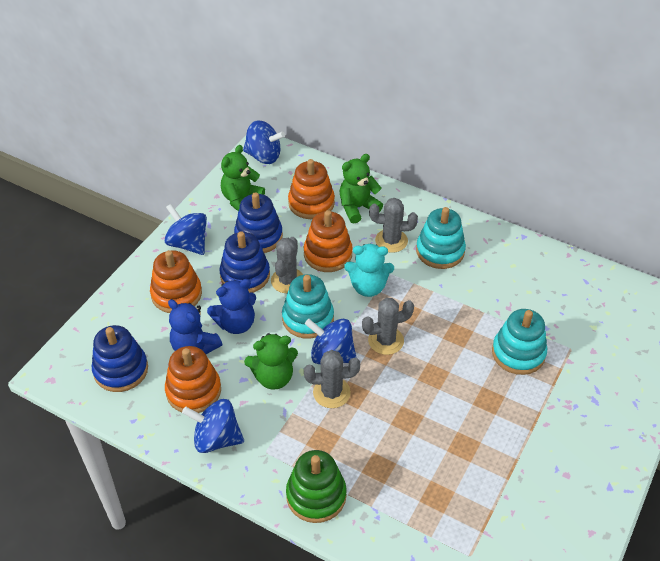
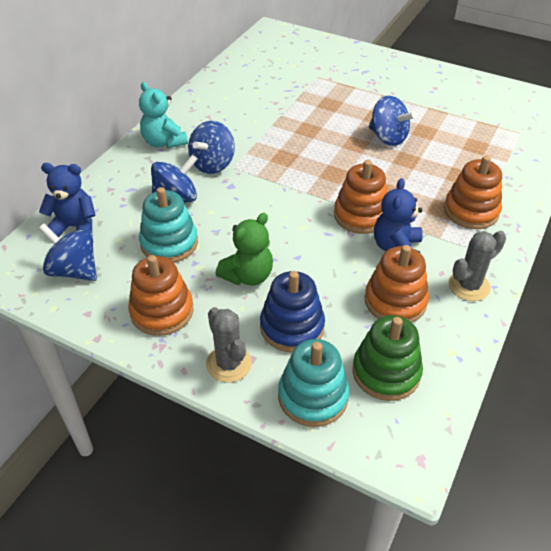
blue stacking toy: 3 -> 1
green teddy bear: 3 -> 1
grey cactus: 4 -> 2
turquoise stacking toy: 3 -> 2

